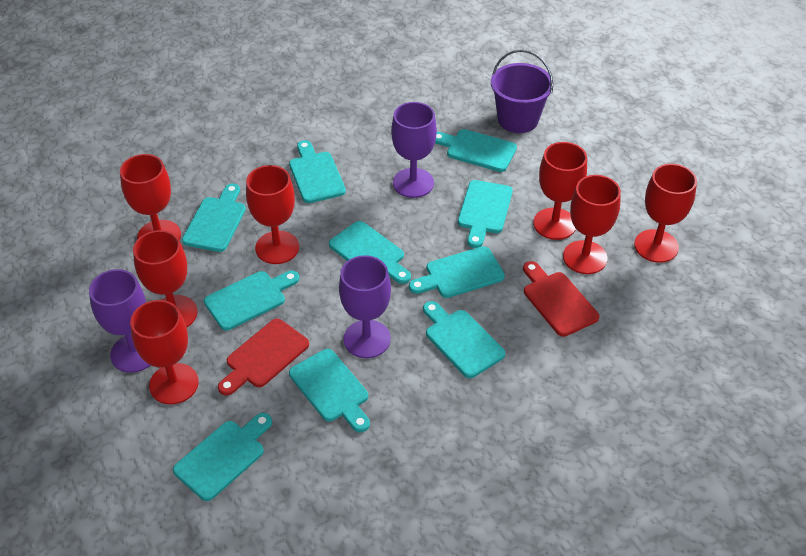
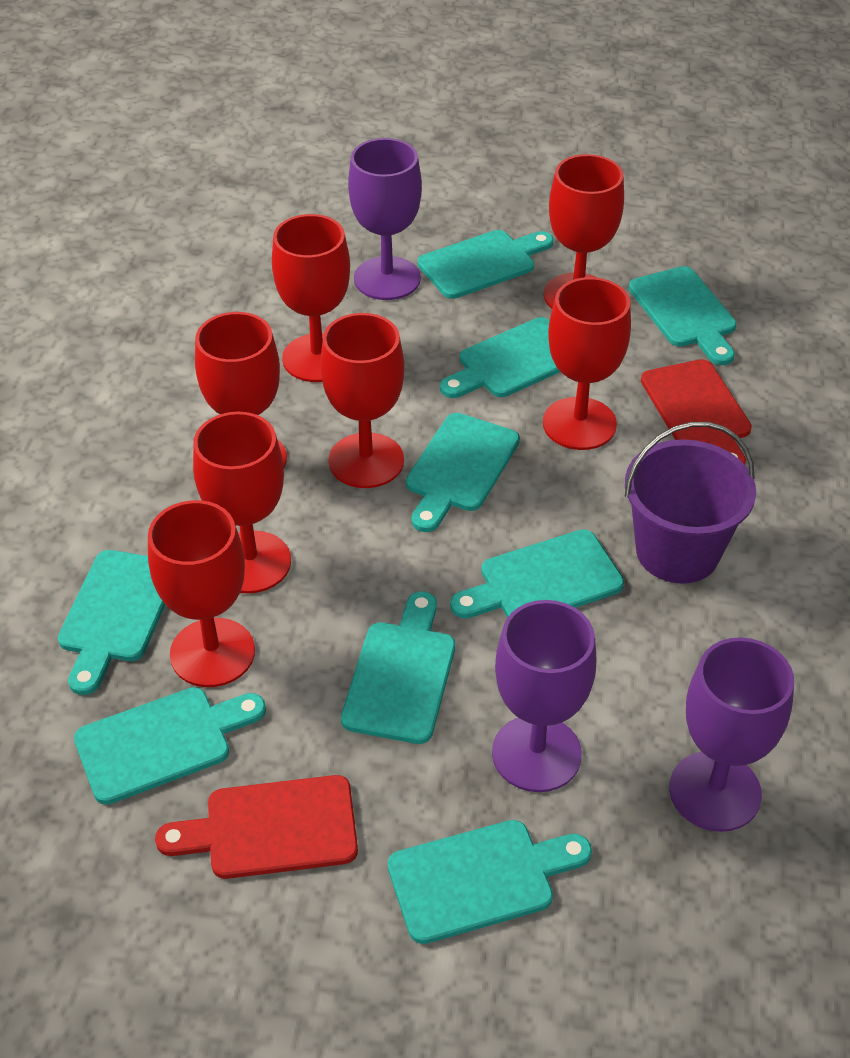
turquoise cutting board: 10 -> 9

